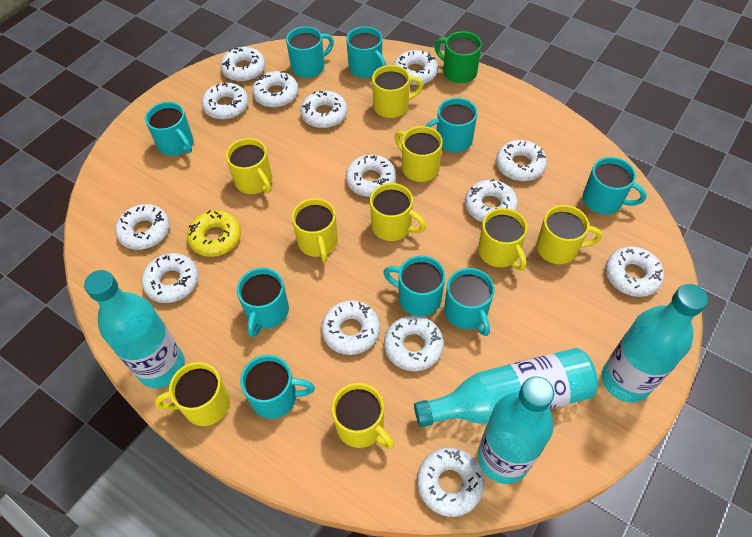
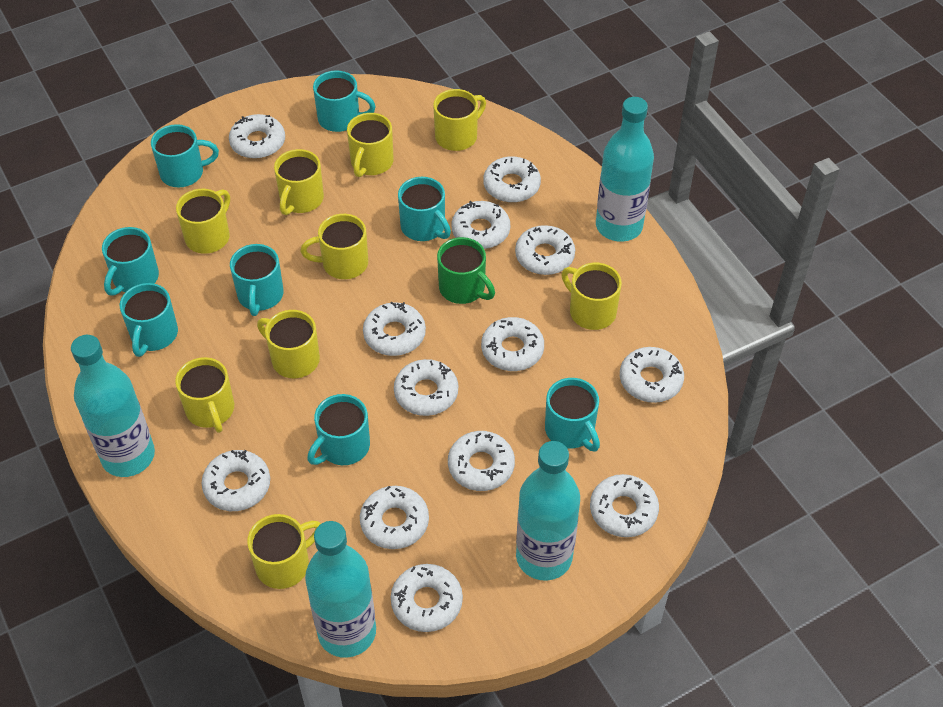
turquoise mug: 9 -> 8
white donut: 14 -> 13
yellow donut: 1 -> 0

